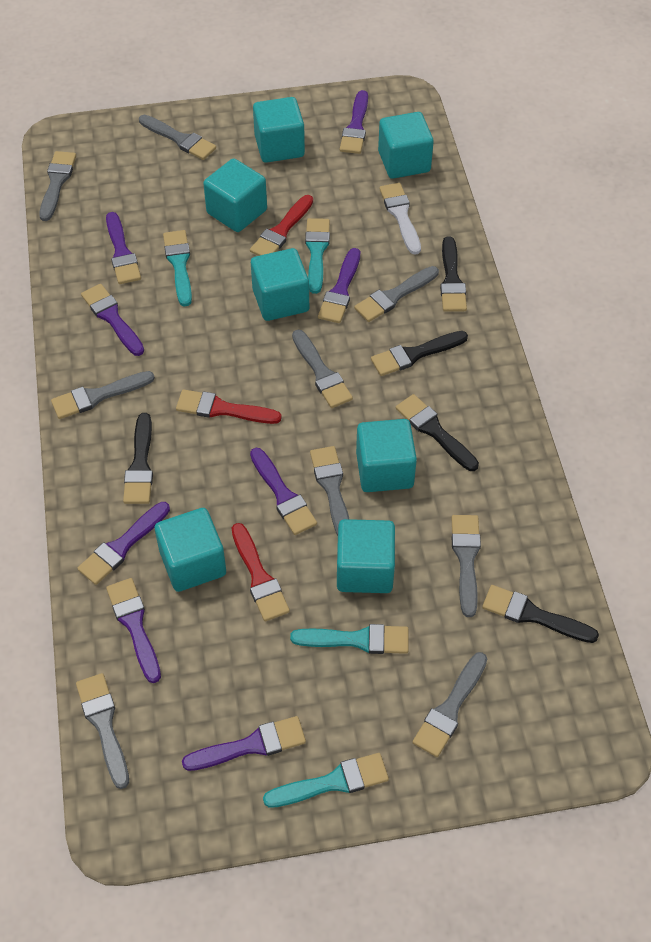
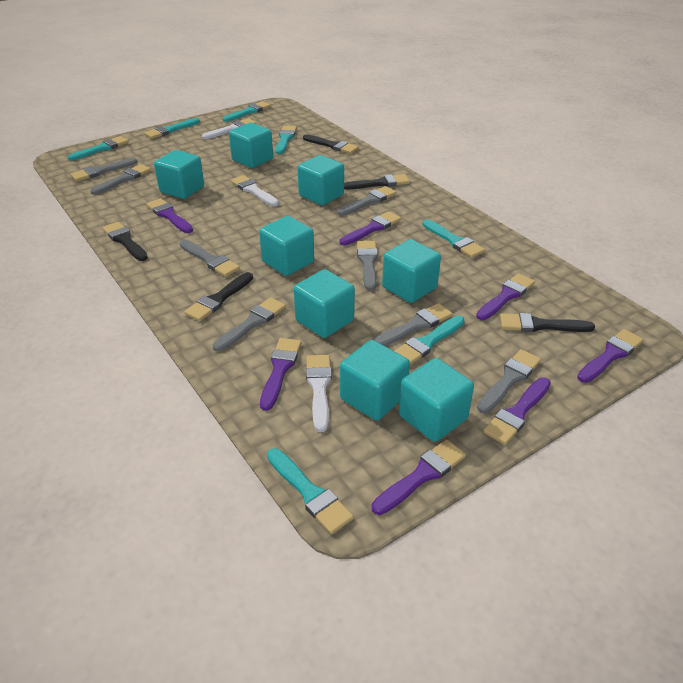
grey brush: 9 -> 8
purple brush: 8 -> 7
red brush: 3 -> 0
turquoise brush: 4 -> 7
turquoise cube: 7 -> 8
white brush: 1 -> 3

